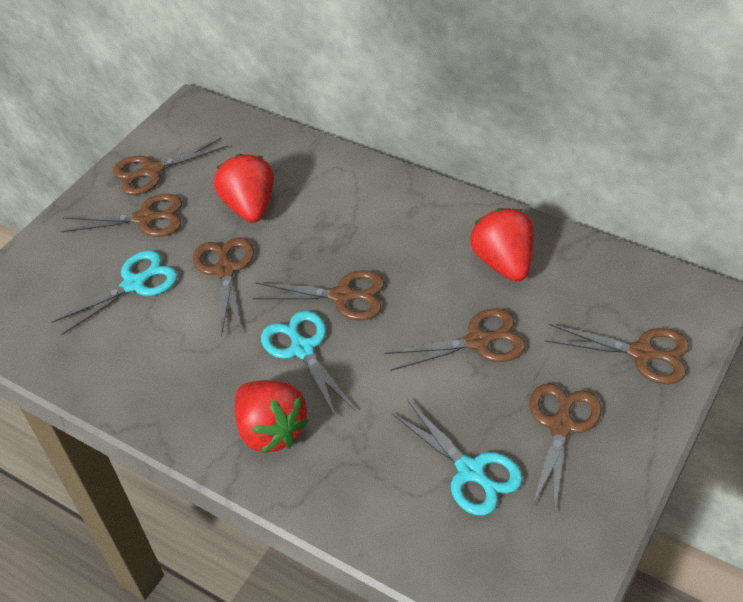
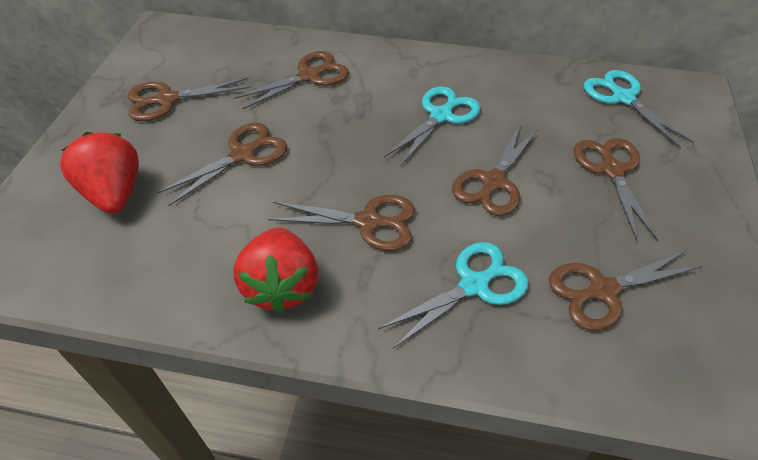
red strawberry: 3 -> 2

